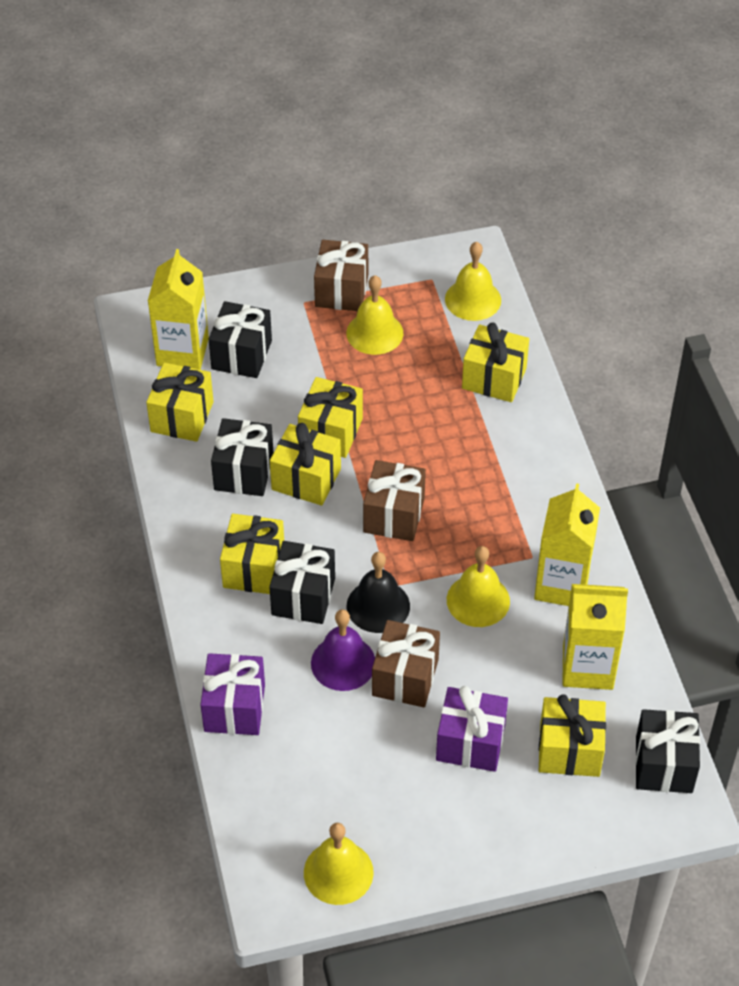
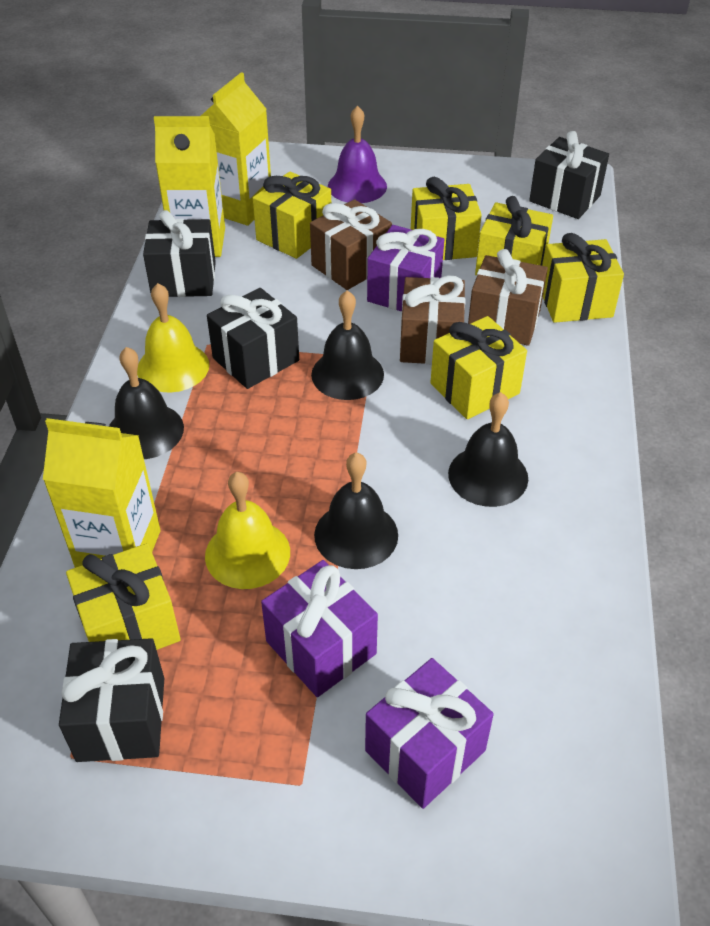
black bell: 1 -> 4
purple gift: 2 -> 3
yellow bell: 4 -> 2

